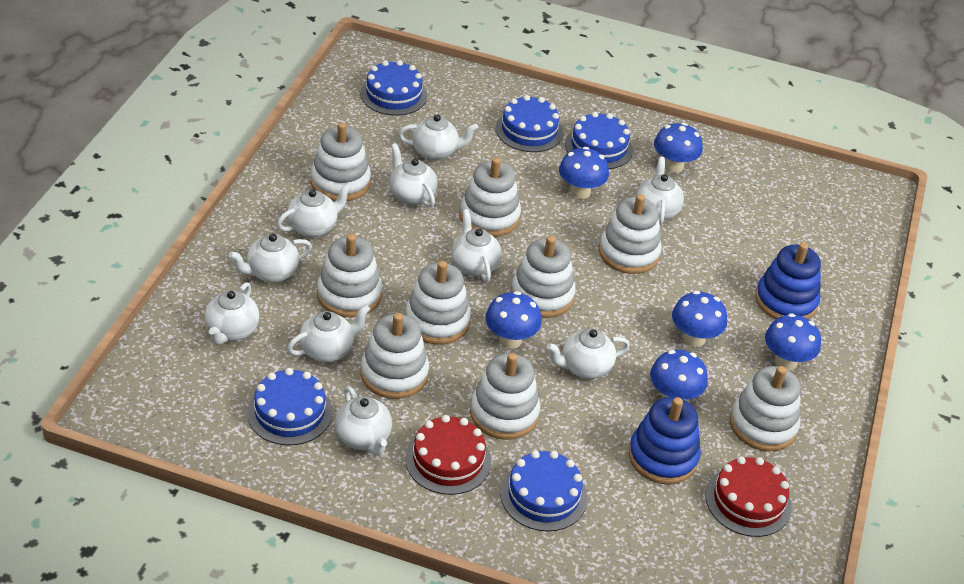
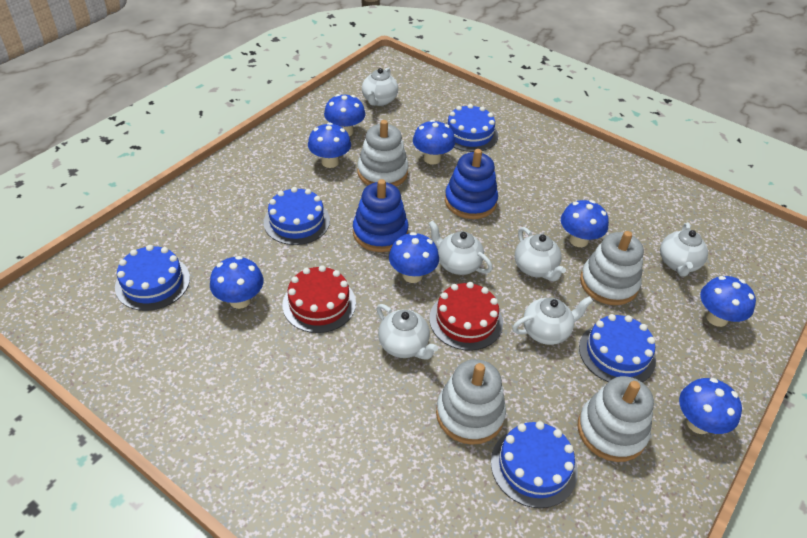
blue mushroom: 6 -> 8
white stacking toy: 9 -> 4
white teapot: 10 -> 6

